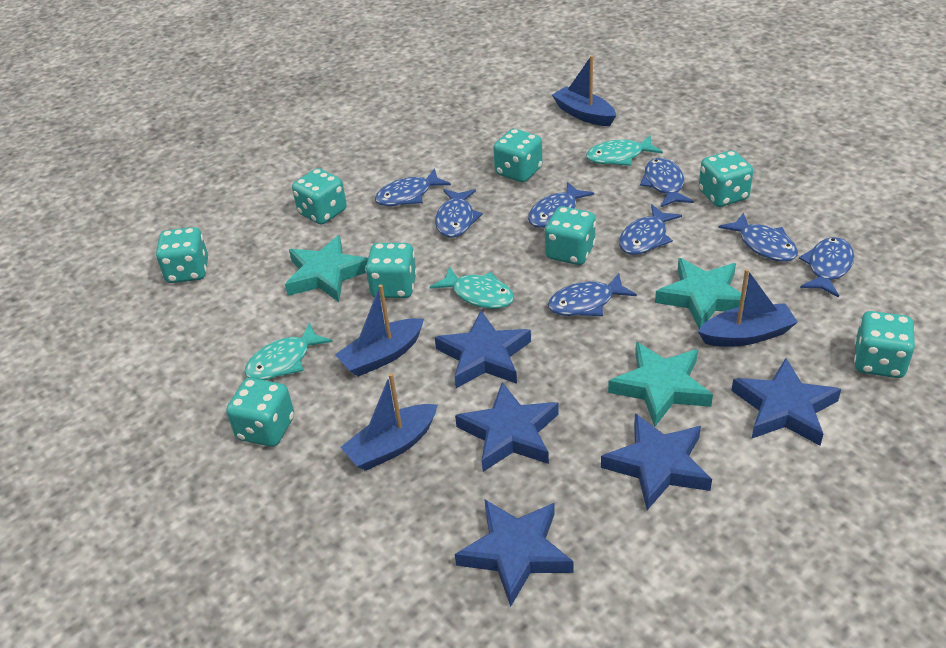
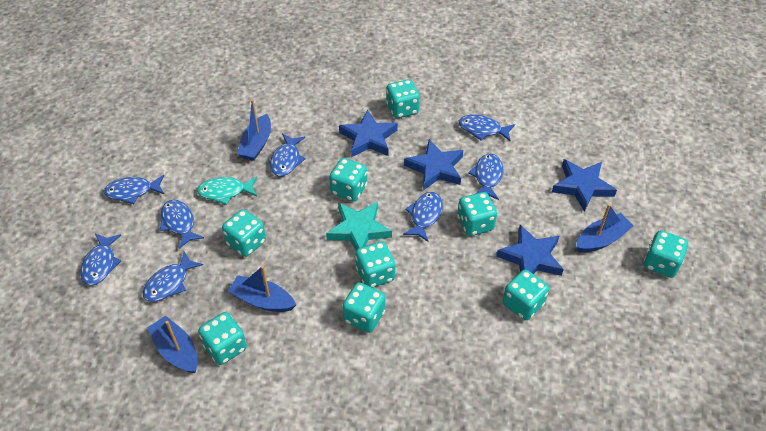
blue star: 5 -> 4
turquoise dice: 8 -> 9
turquoise fish: 3 -> 1
turquoise star: 3 -> 1

